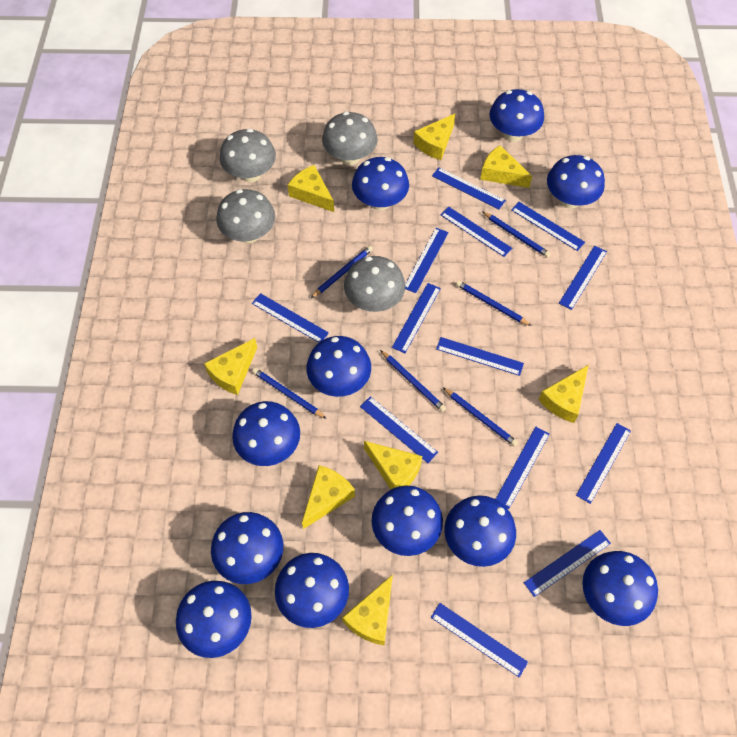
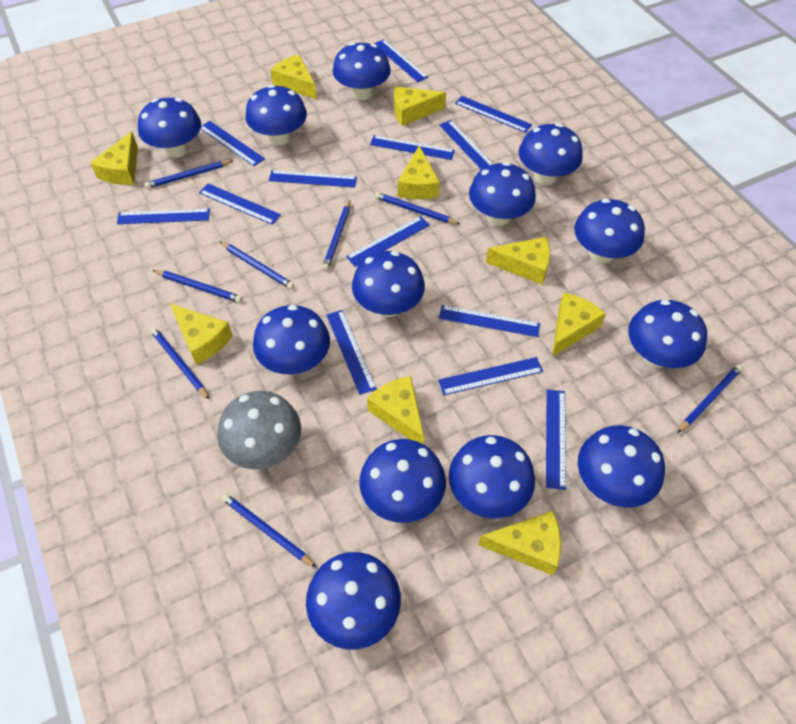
blue mushroom: 11 -> 13
blue pencil: 6 -> 8
grey mushroom: 4 -> 1
yellow cheese: 8 -> 9

